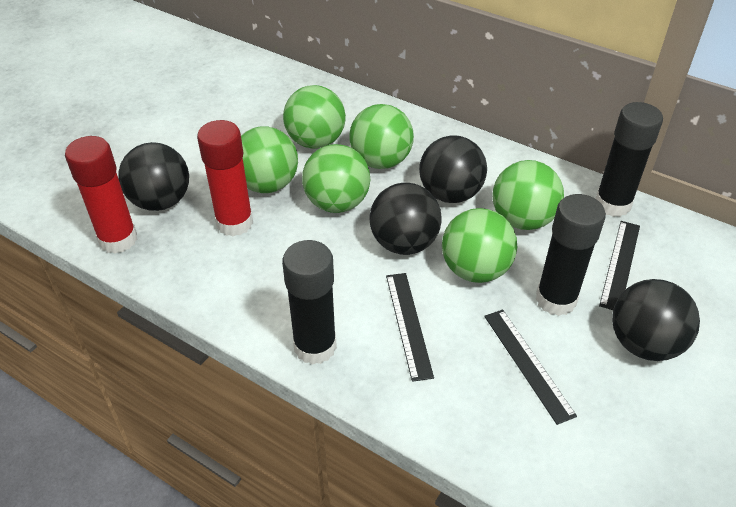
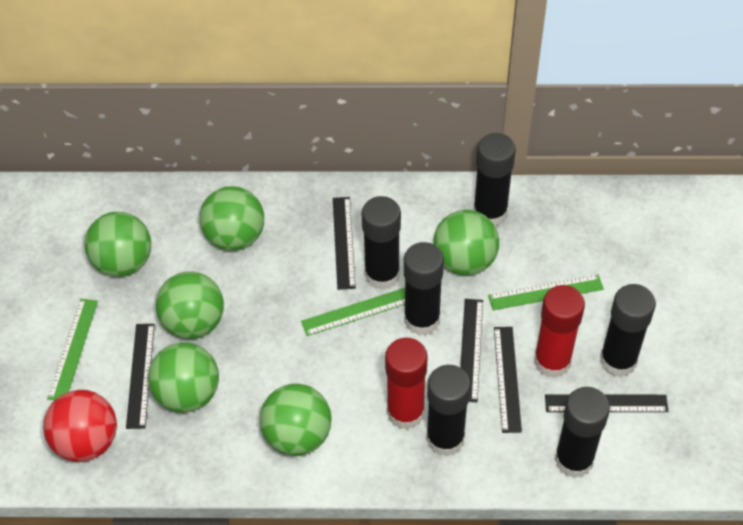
black ball: 4 -> 0
black glue stick: 3 -> 6
black ruler: 3 -> 5
green ruler: 0 -> 3
red ball: 0 -> 1

